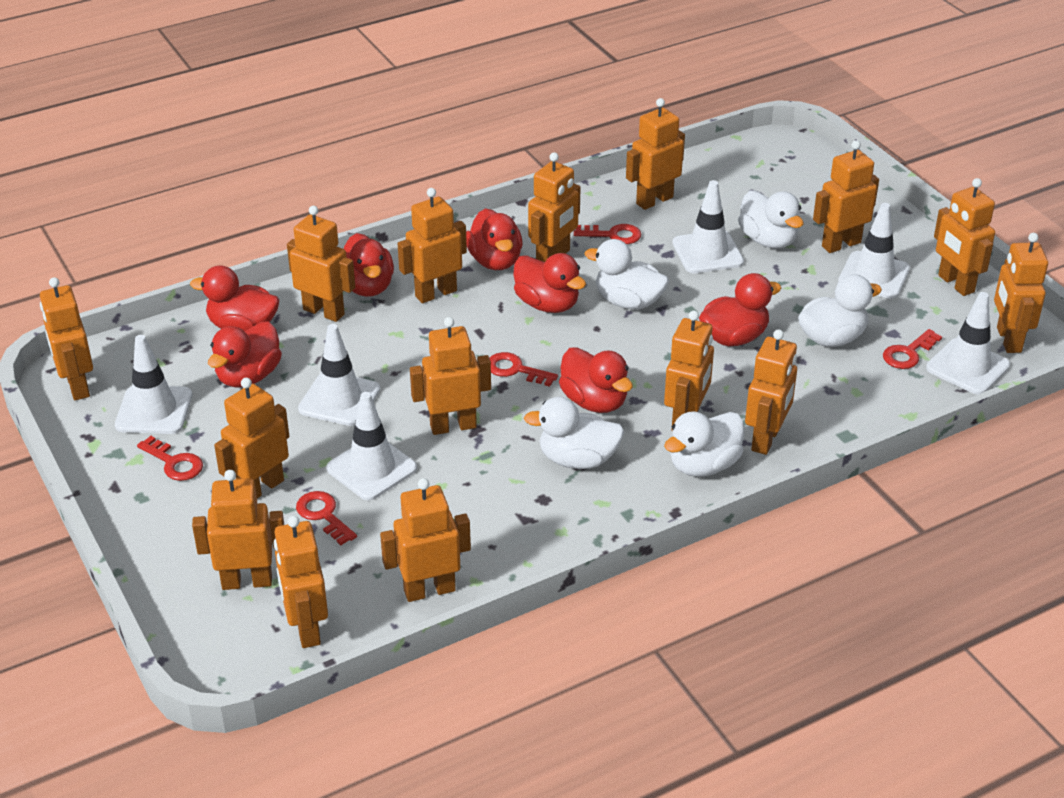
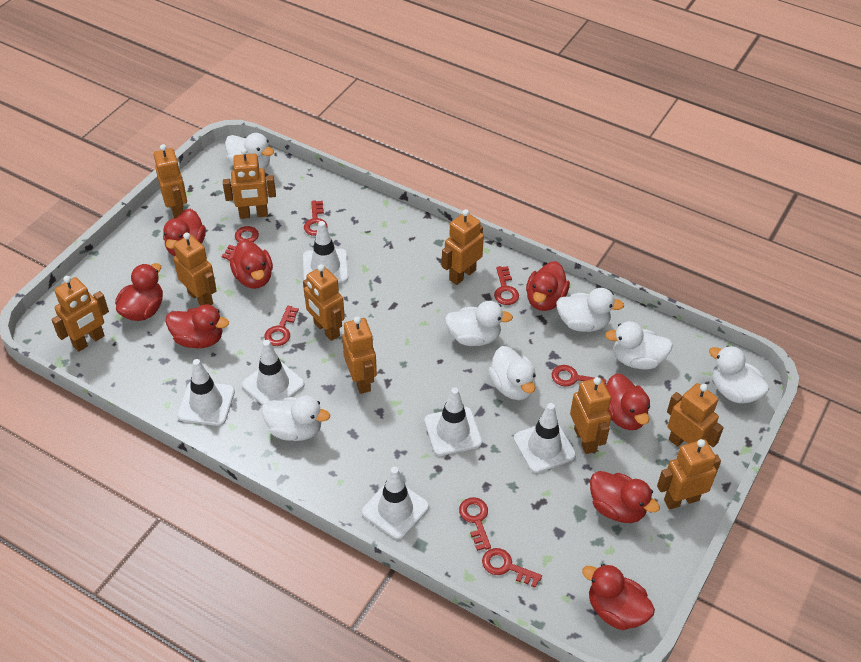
orange robot: 15 -> 10
red duck: 7 -> 8
red key: 5 -> 7
white duck: 5 -> 7

